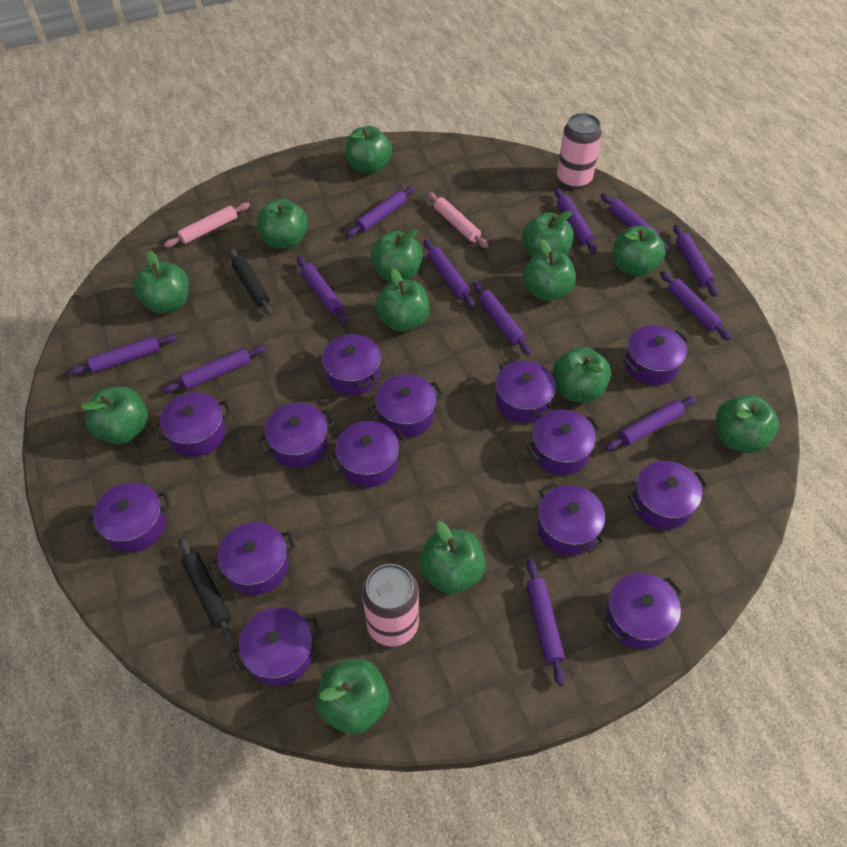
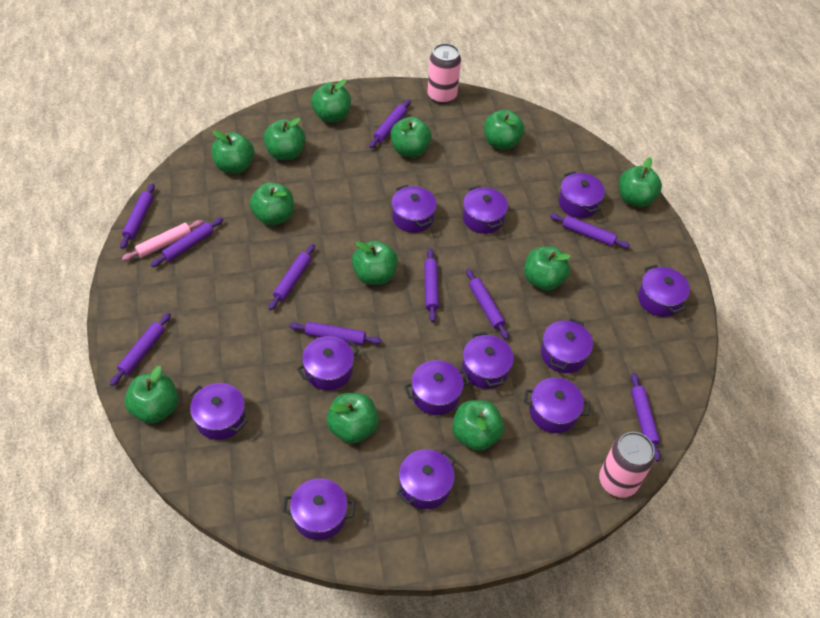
black rolling pin: 2 -> 0
green apple: 13 -> 12
pink rolling pin: 2 -> 1
purple pot: 14 -> 12
purple rolling pin: 12 -> 10

